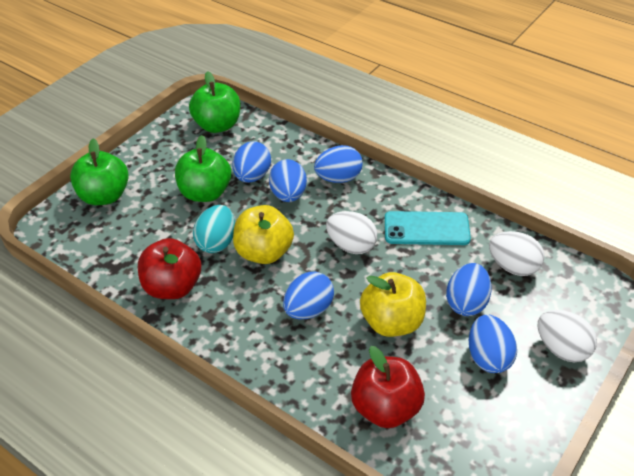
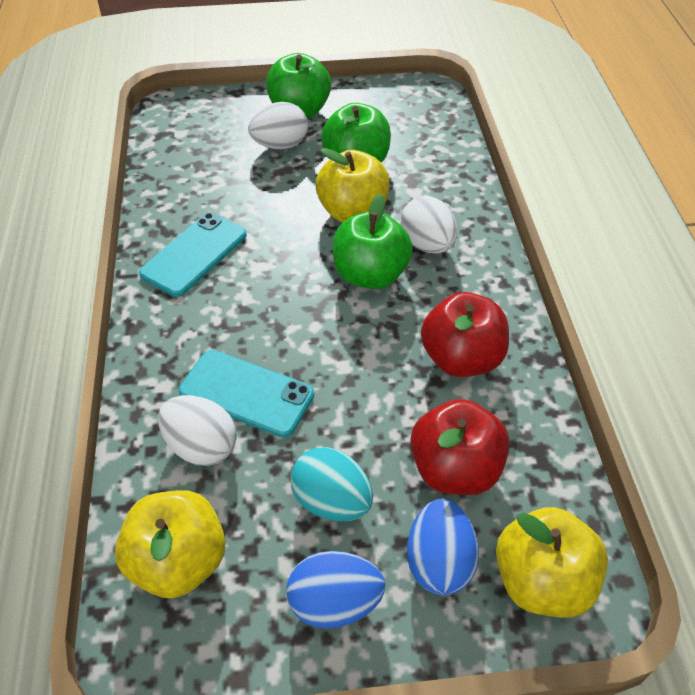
blue egg: 6 -> 2
turquoise phone: 1 -> 2
yellow apple: 2 -> 3

